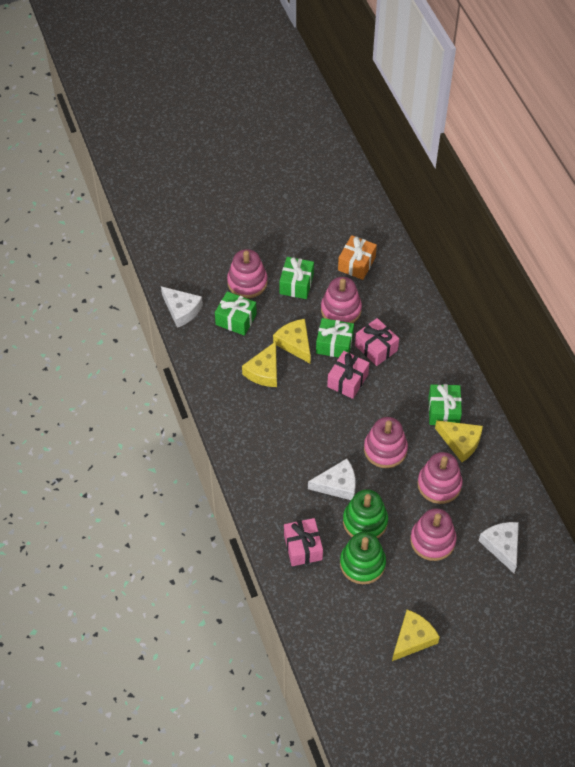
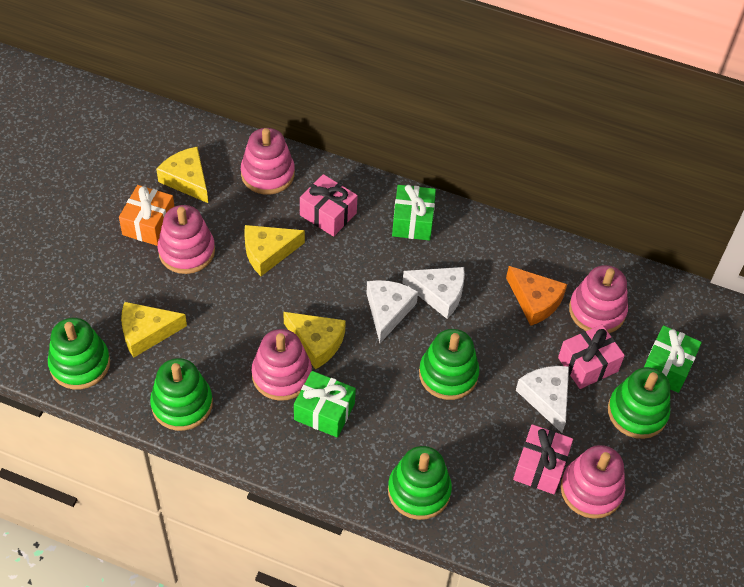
green gift: 4 -> 3
green stacking toy: 2 -> 5
orange cheese: 0 -> 1

